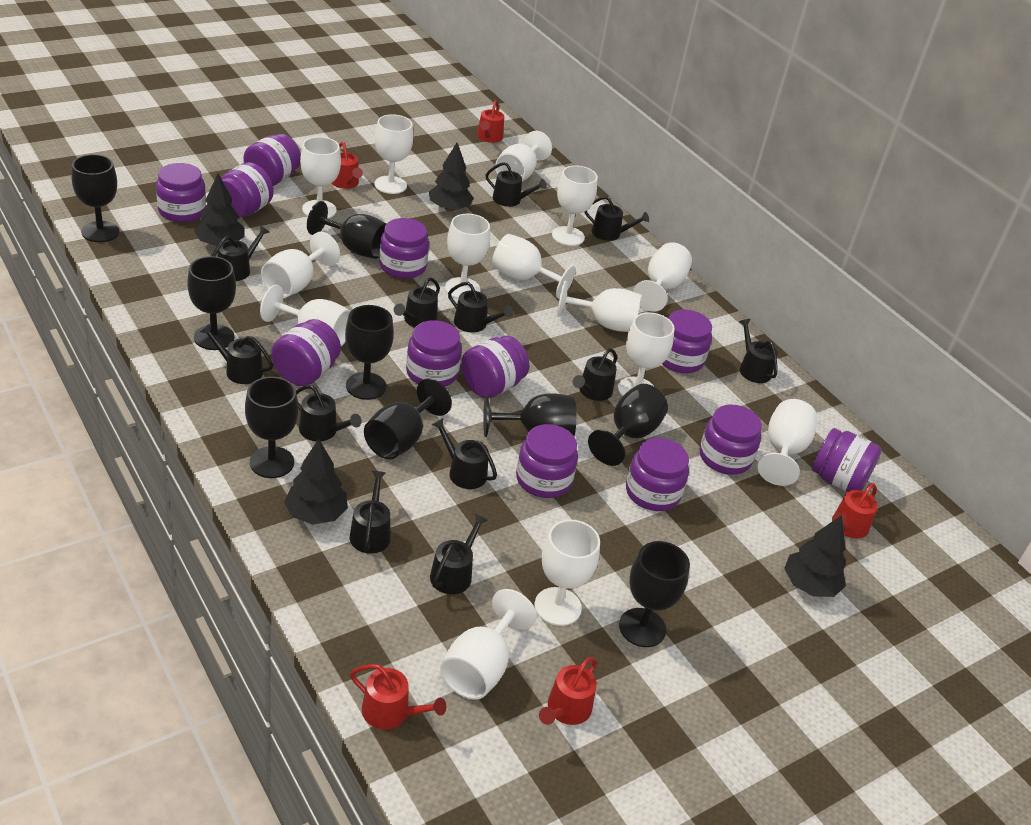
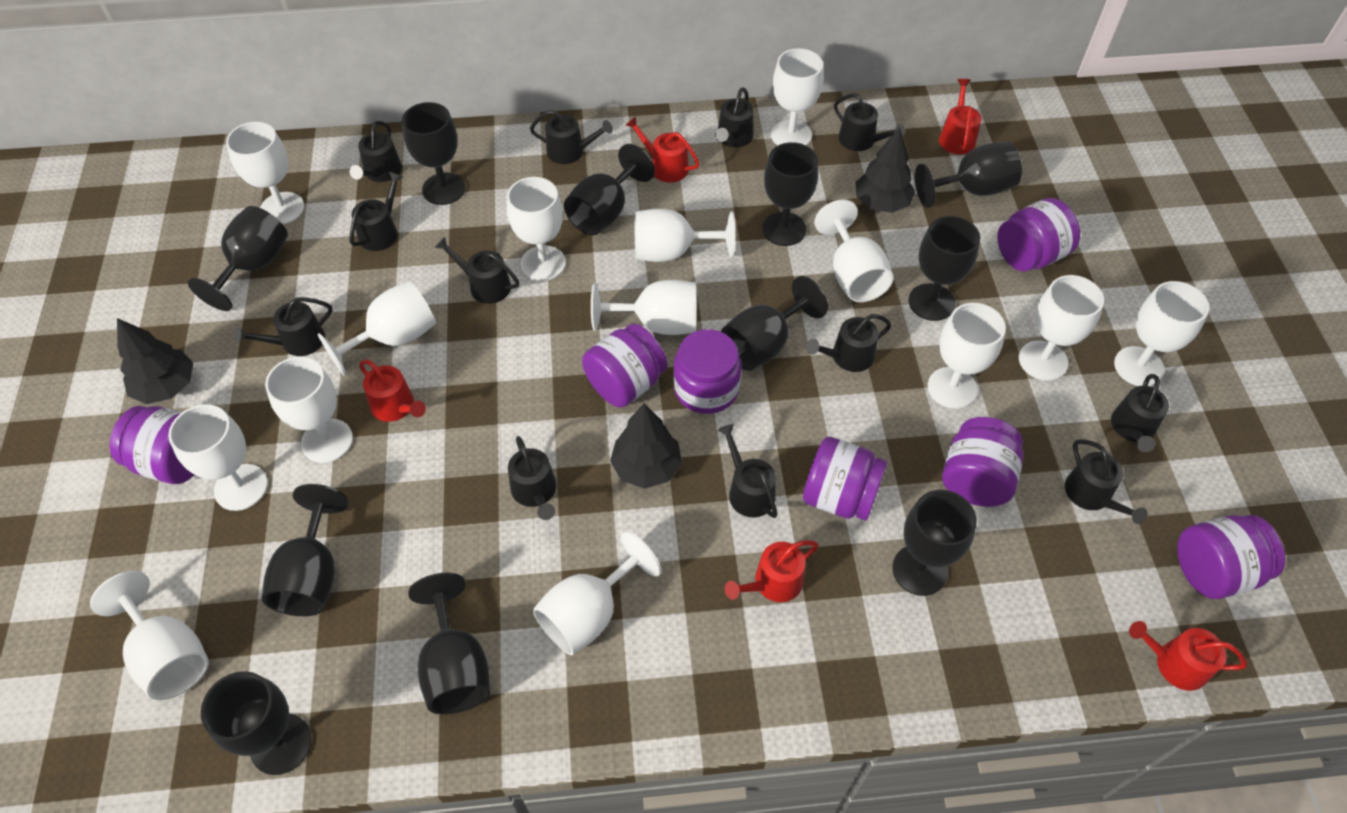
black goblet: 9 -> 11
black tree: 4 -> 3
purple jar: 12 -> 7

